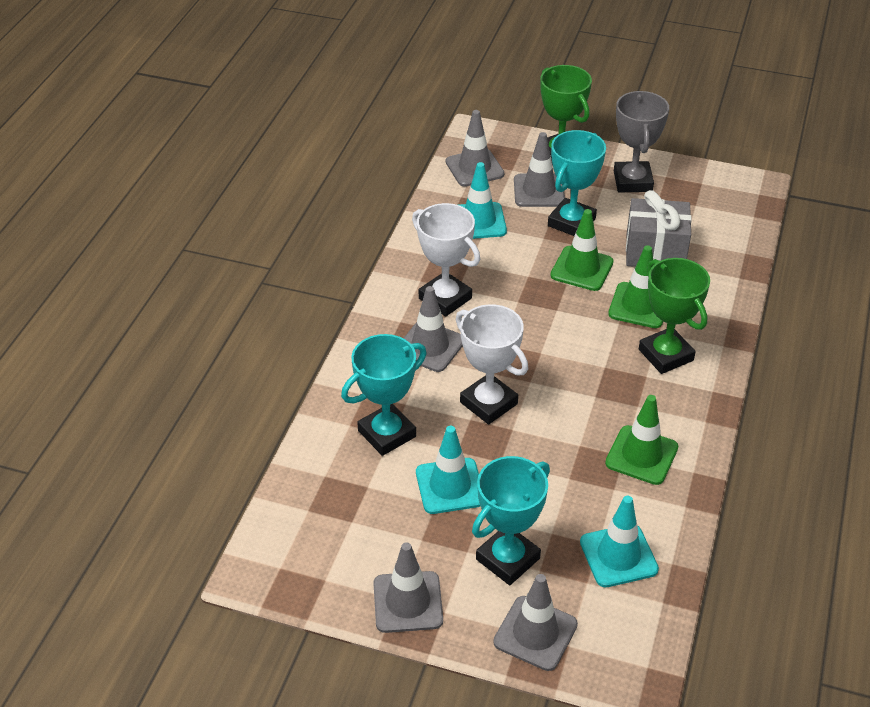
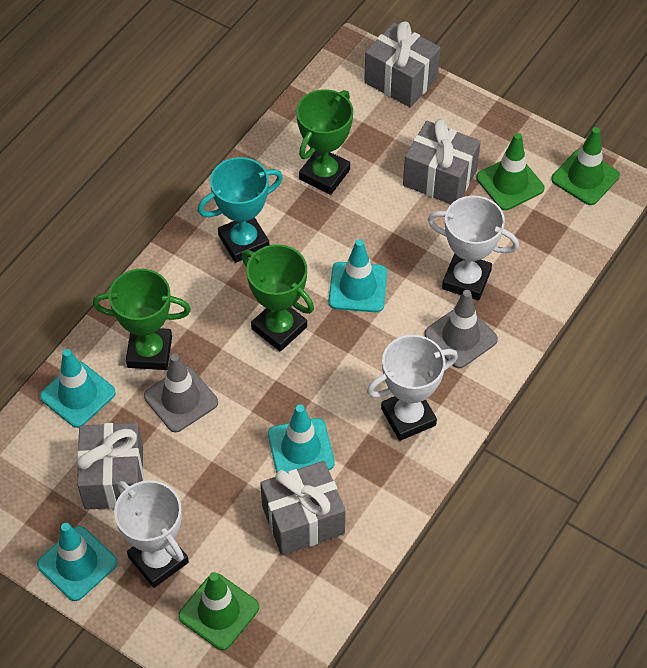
green trophy: 2 -> 3
grey gift: 1 -> 4
grey traffic cone: 5 -> 2
grey trophy: 1 -> 0
turquoise traffic cone: 3 -> 4
turquoise trophy: 3 -> 1
white trophy: 2 -> 3

